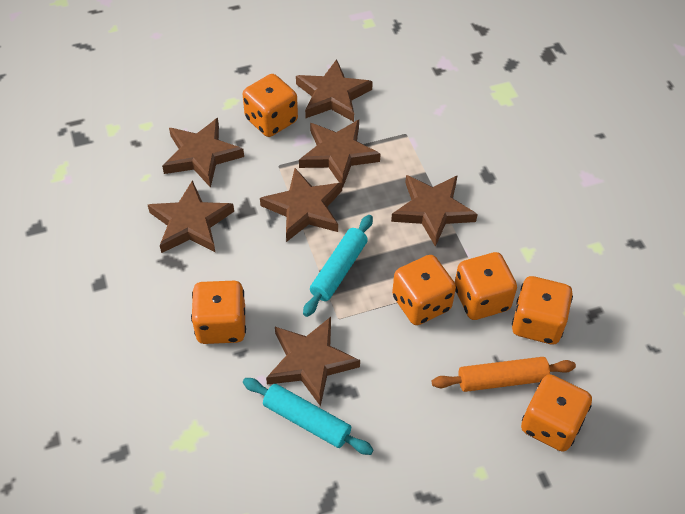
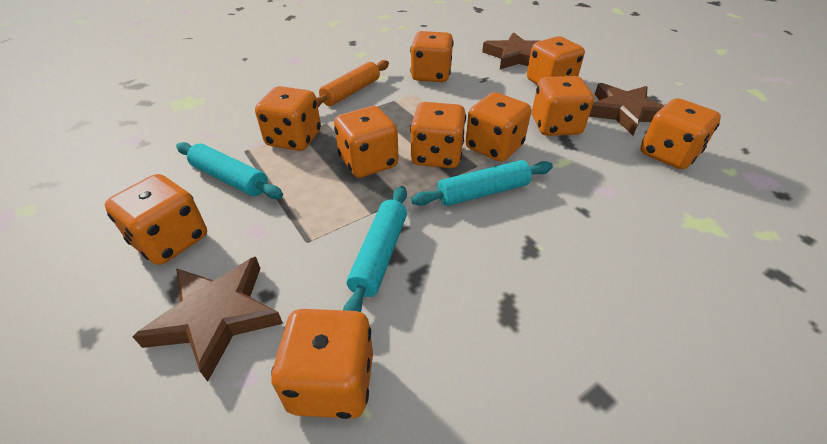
brown star: 7 -> 3
orange dice: 6 -> 10
turquoise rolling pin: 2 -> 3

